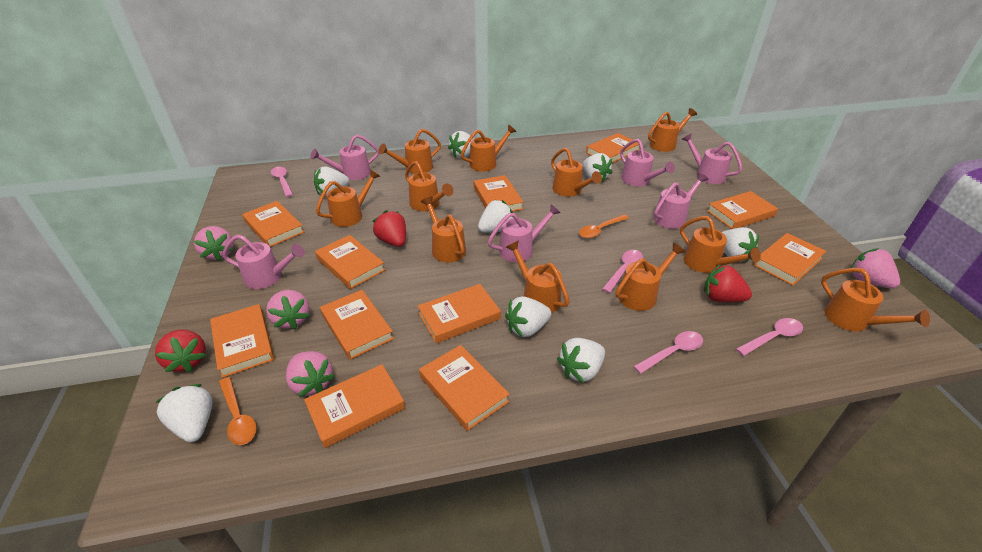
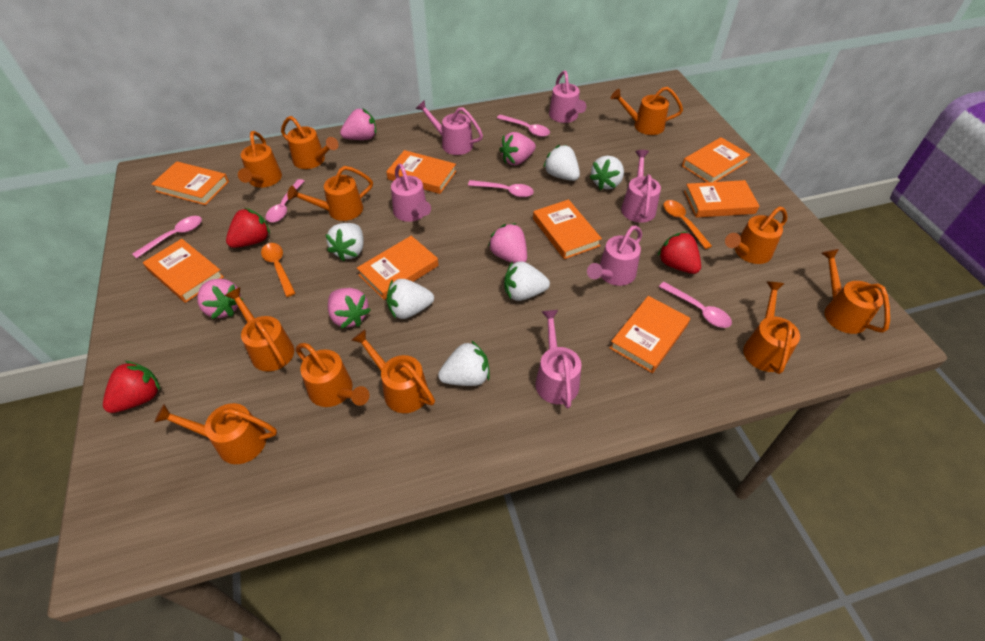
orange book: 11 -> 8
pink spoon: 4 -> 5
pink strawberry: 4 -> 5
white strawberry: 8 -> 6

